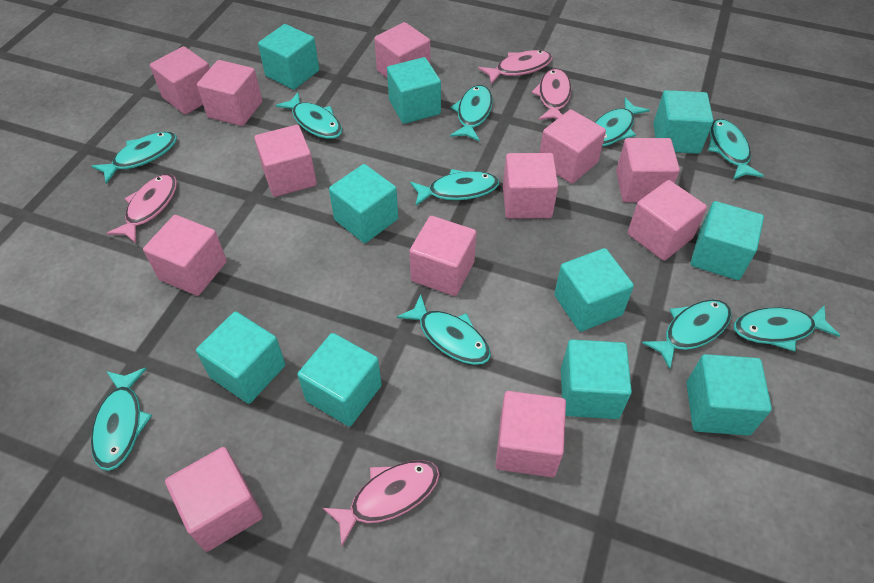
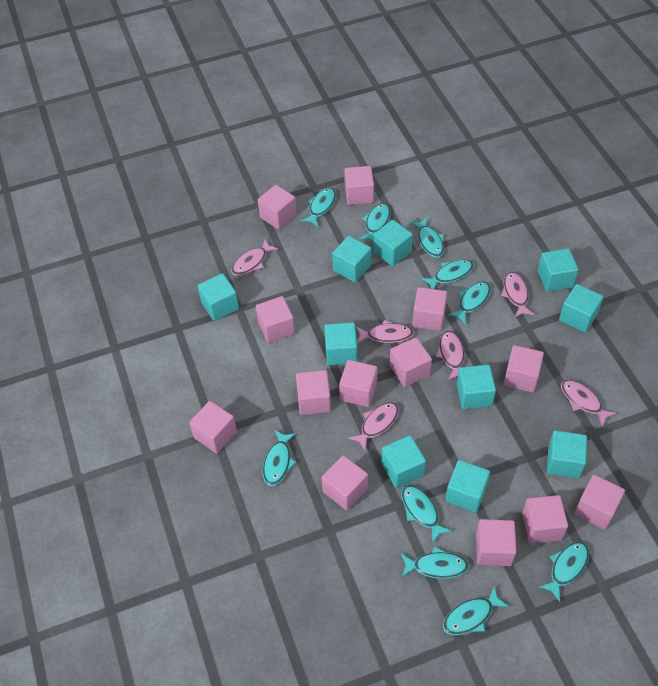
pink cube: 12 -> 13
pink fish: 4 -> 6

